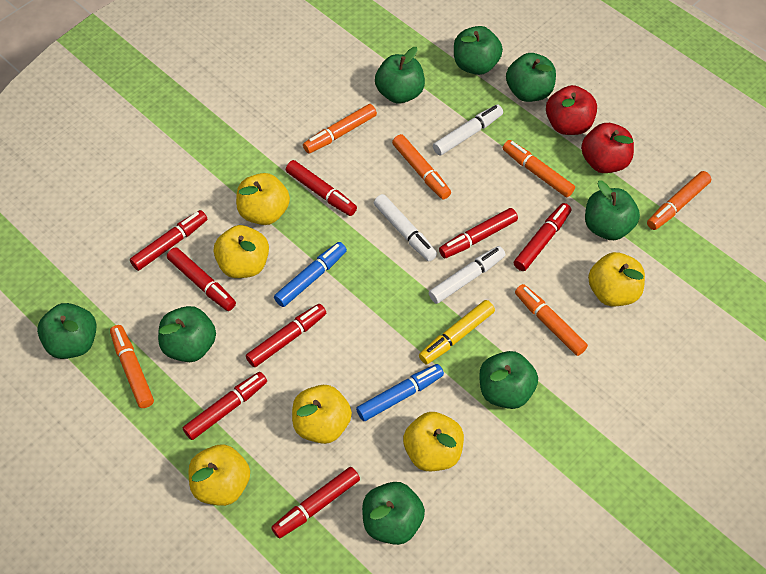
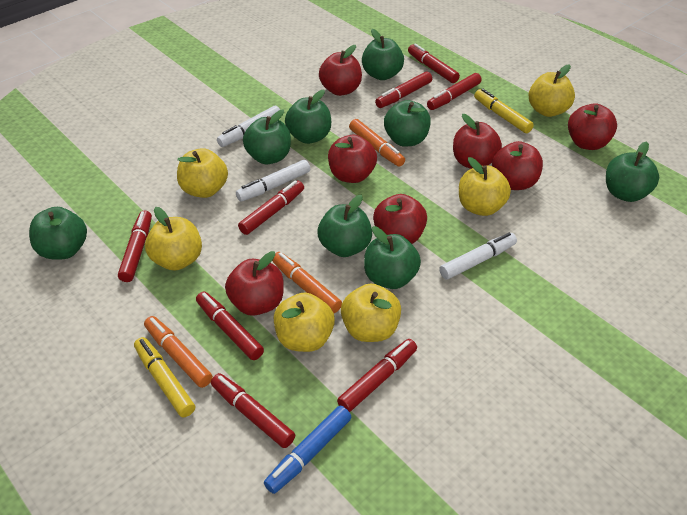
blue marker: 2 -> 1
orange marker: 6 -> 3
red apple: 2 -> 7
yellow marker: 1 -> 2

